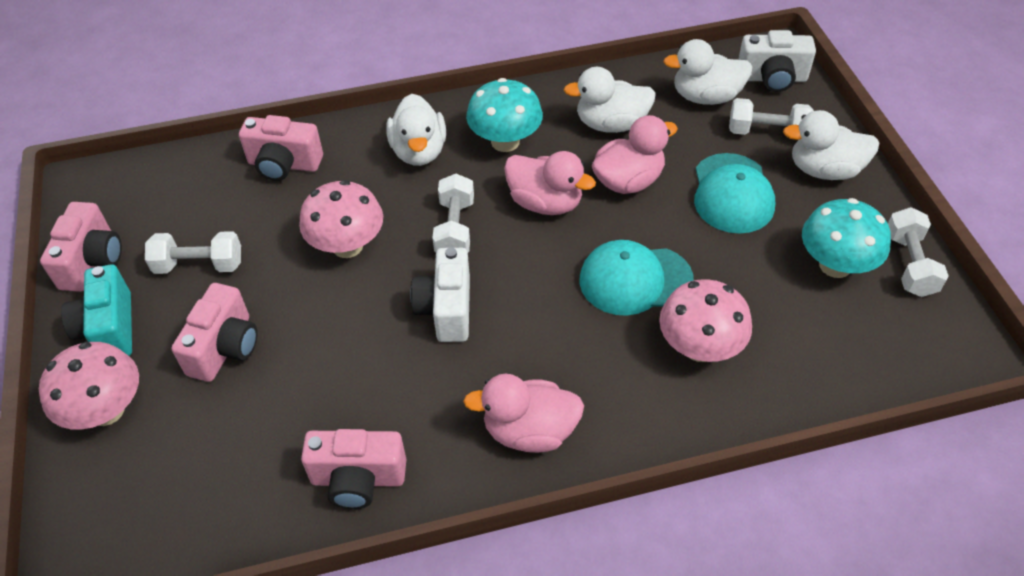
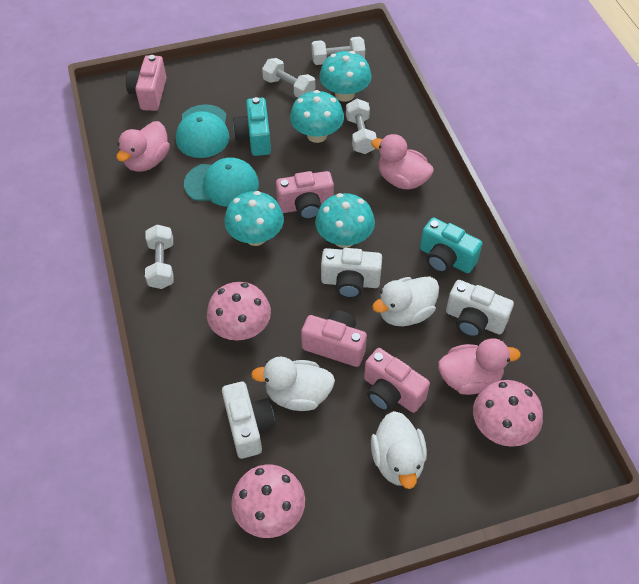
turquoise camera: 1 -> 2
turquoise mushroom: 2 -> 4
white camera: 2 -> 3
white duck: 4 -> 3

